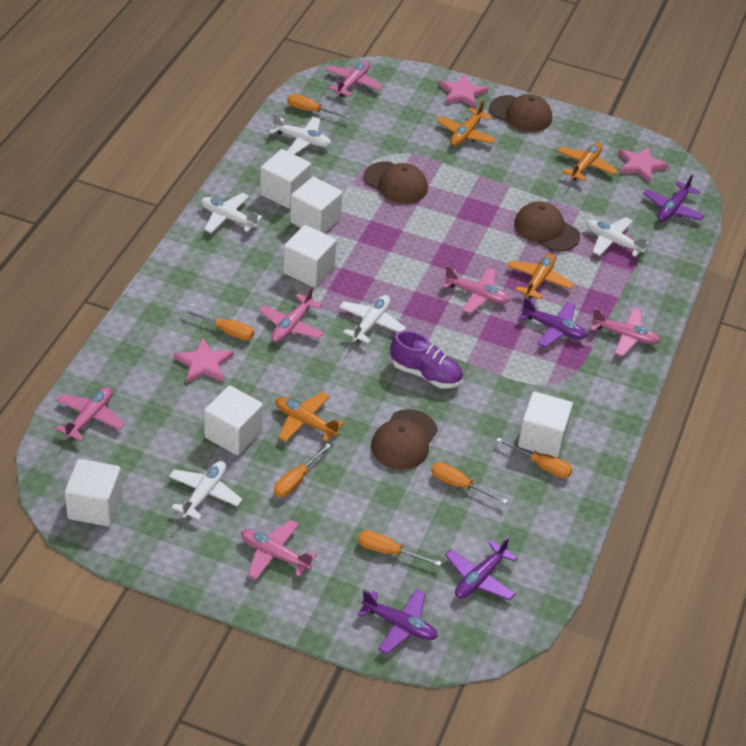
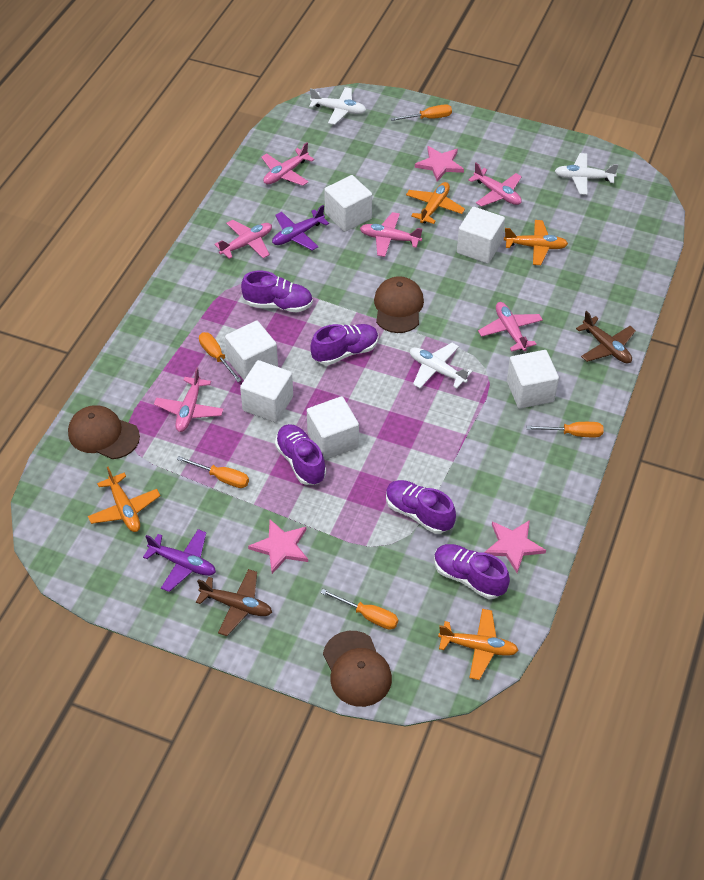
brown cap: 4 -> 3
brown plane: 0 -> 2
orange screwdriver: 6 -> 5
purple plane: 4 -> 2
purple shoe: 1 -> 5
white plane: 5 -> 3

